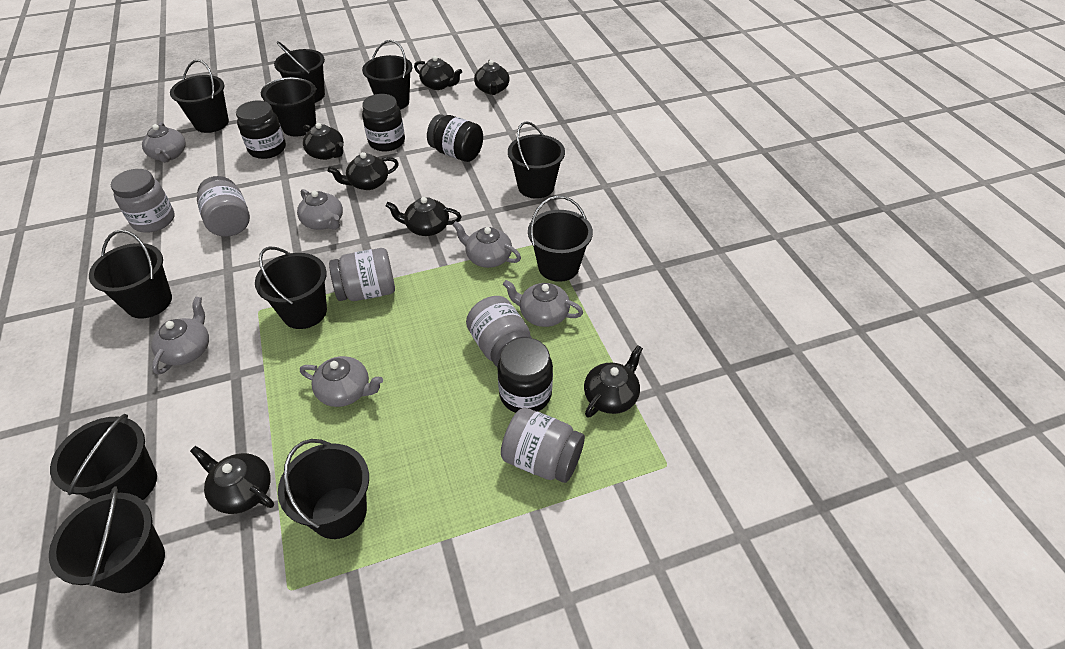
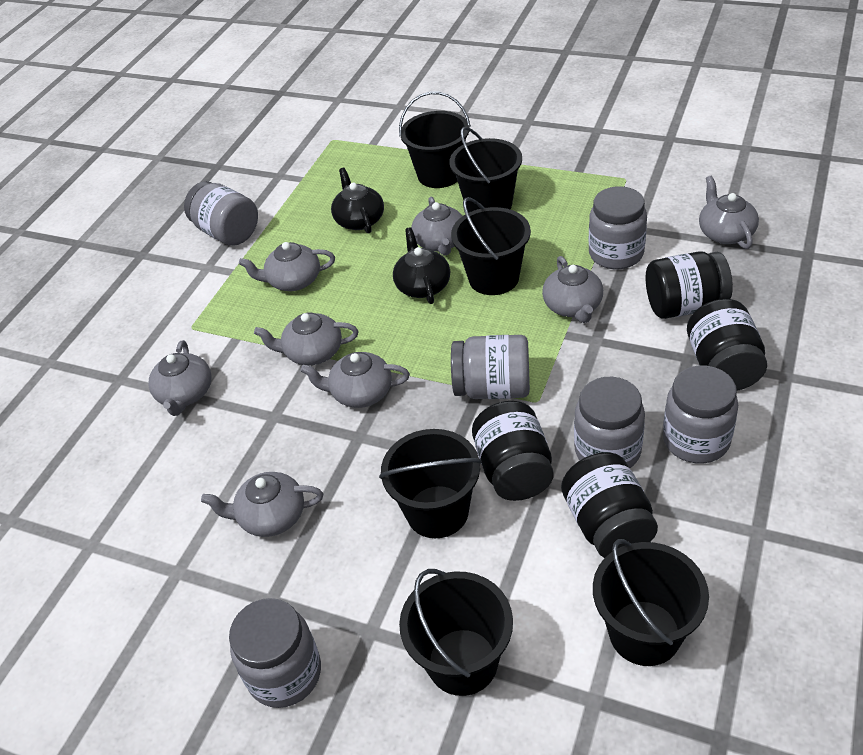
black bucket: 11 -> 6
black teapot: 7 -> 2
grey jar: 5 -> 6
grey teapot: 6 -> 8

